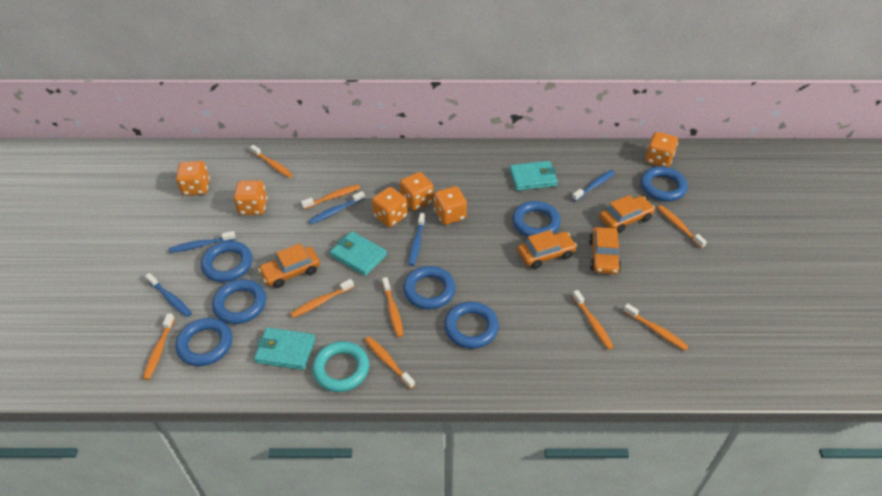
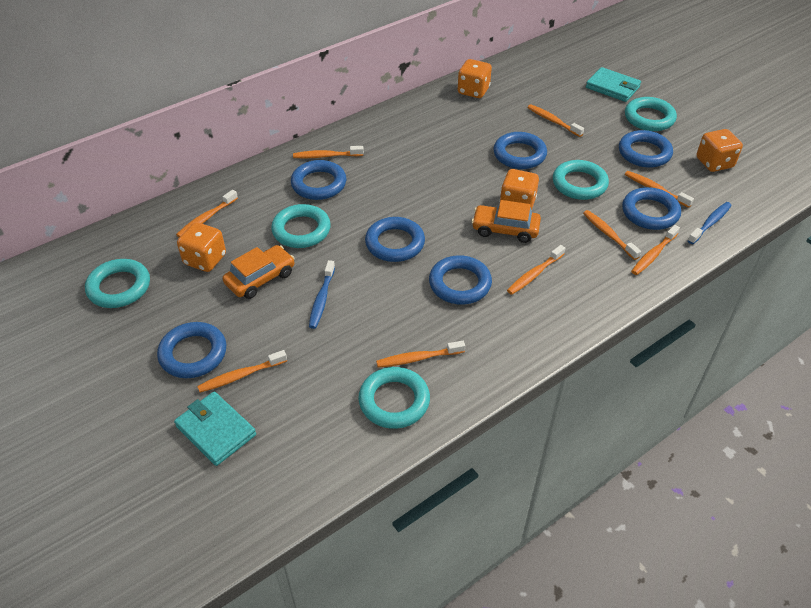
blue toothbrush: 5 -> 2
orange car: 4 -> 2
orange dice: 6 -> 4
turquoise ring: 1 -> 5
turquoise wallet: 3 -> 2

